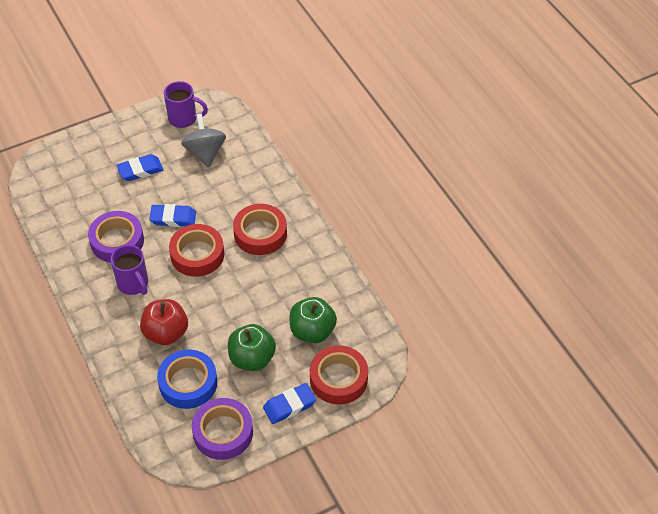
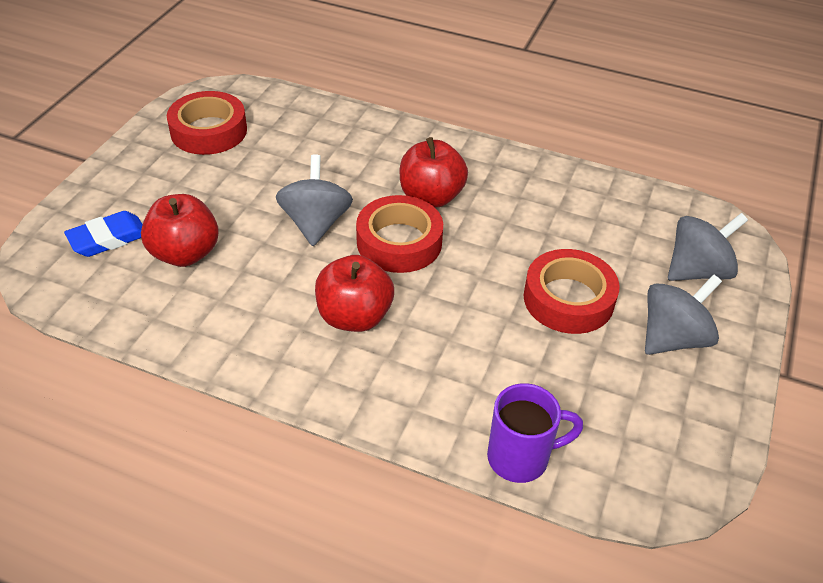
blue eraser: 3 -> 1
blue tape: 1 -> 0
green apple: 2 -> 0
grey spinning top: 1 -> 3
purple mug: 2 -> 1
purple tape: 2 -> 0
red apple: 1 -> 3

